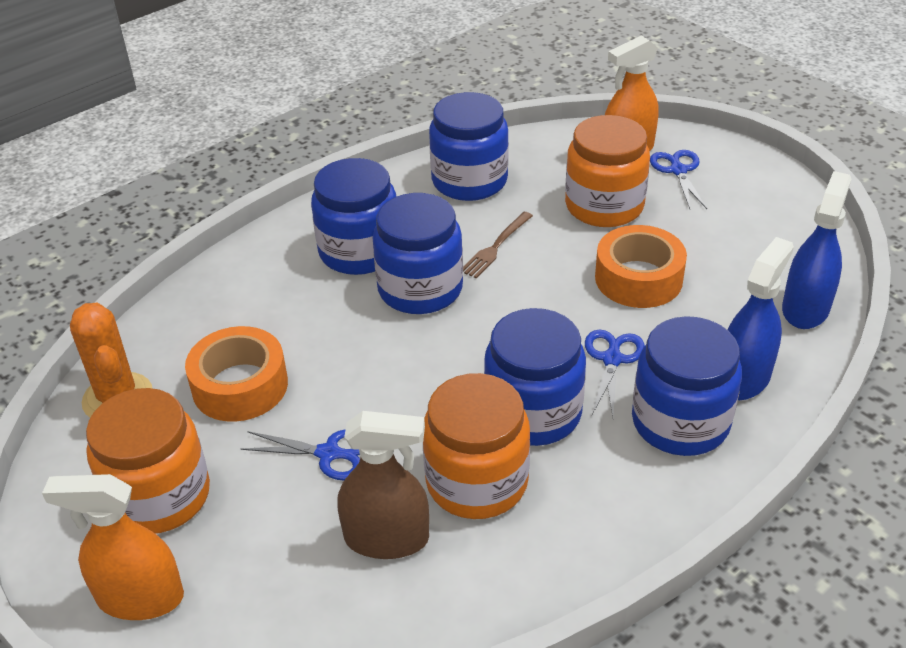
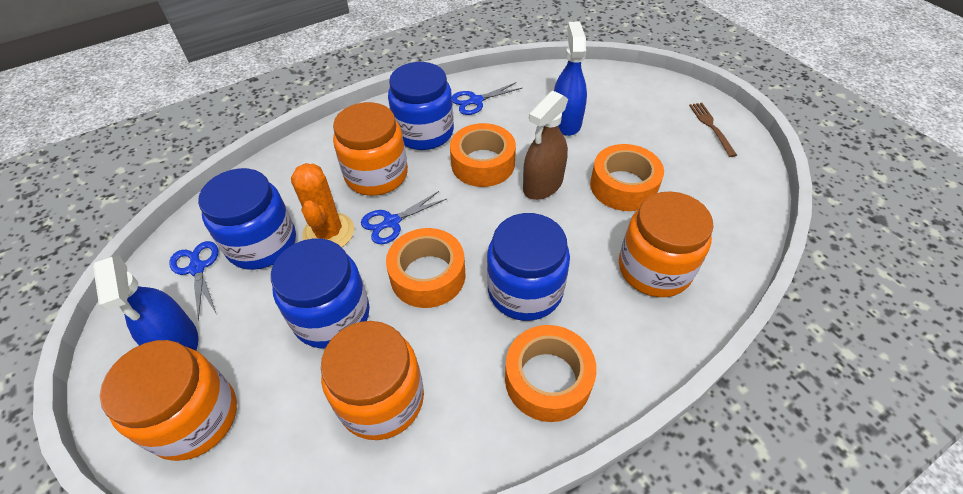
blue jar: 5 -> 4
orange jar: 3 -> 4
orange spray bottle: 2 -> 0
orange tape: 2 -> 4

